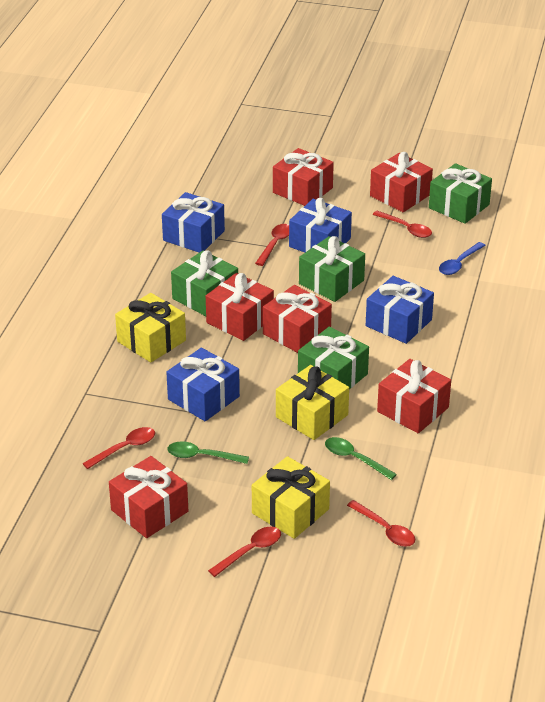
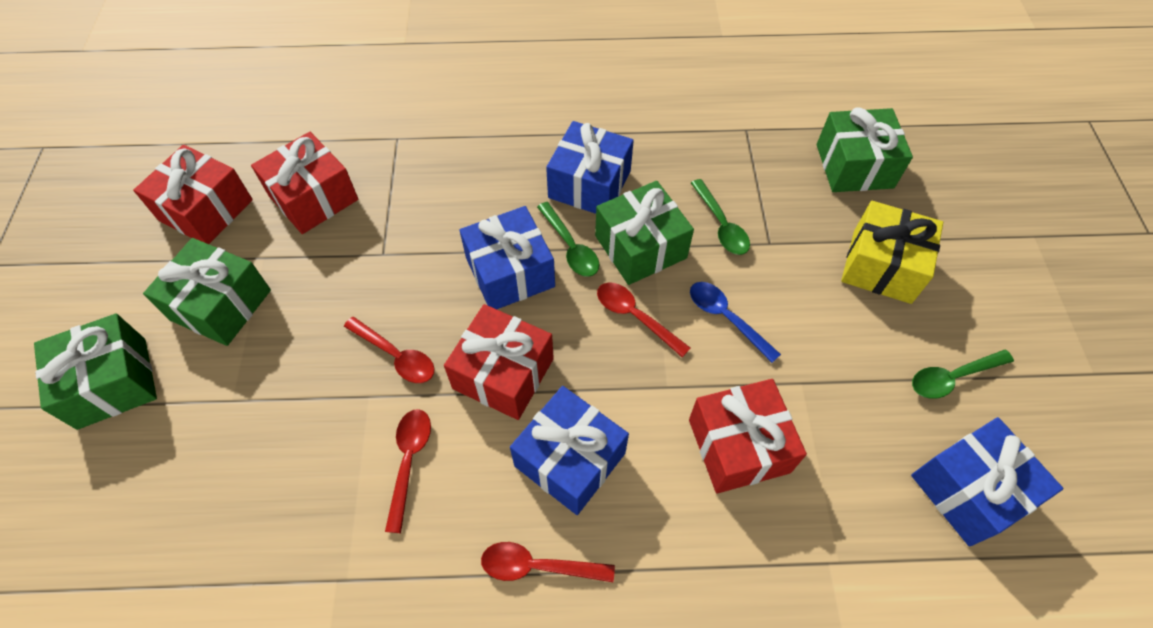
green spoon: 2 -> 3
red gift: 6 -> 4
red spoon: 5 -> 4
yellow gift: 3 -> 1

